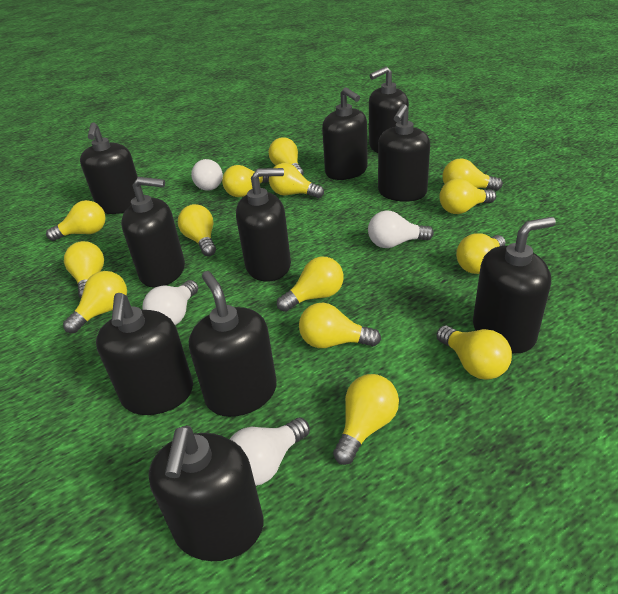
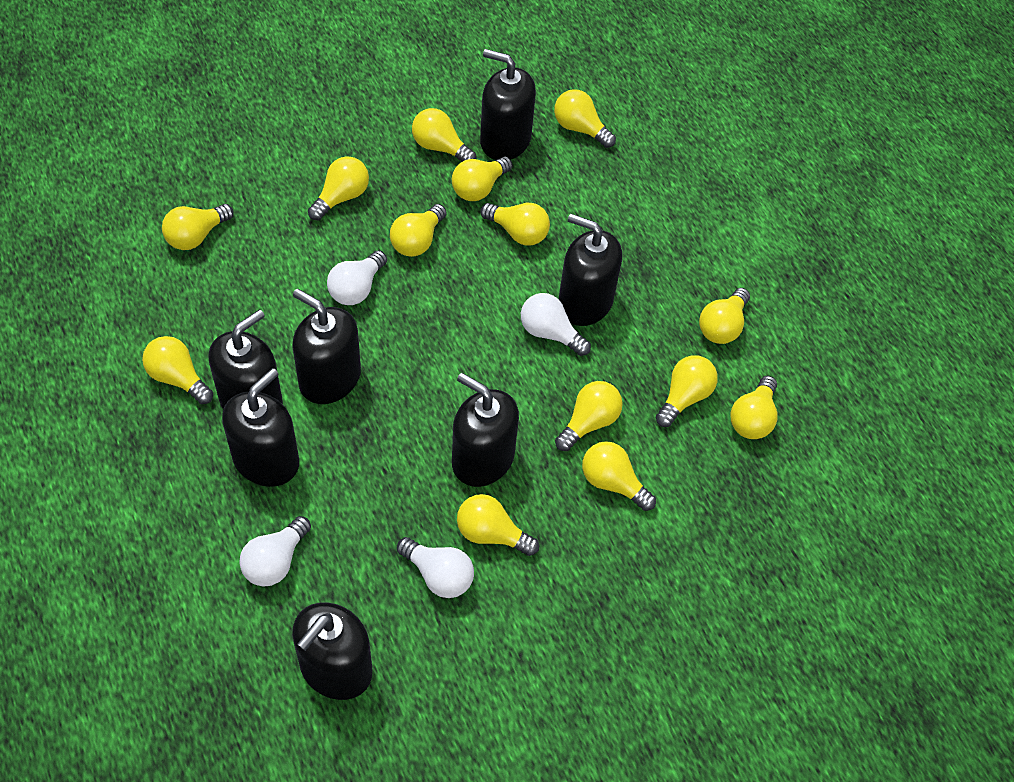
black soap dispenser: 10 -> 7

